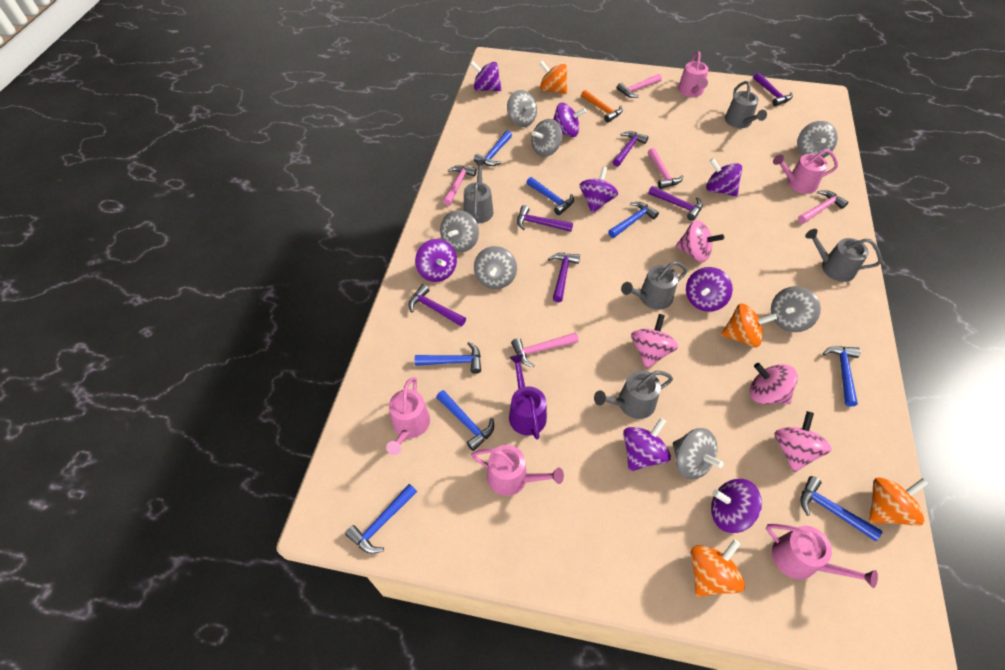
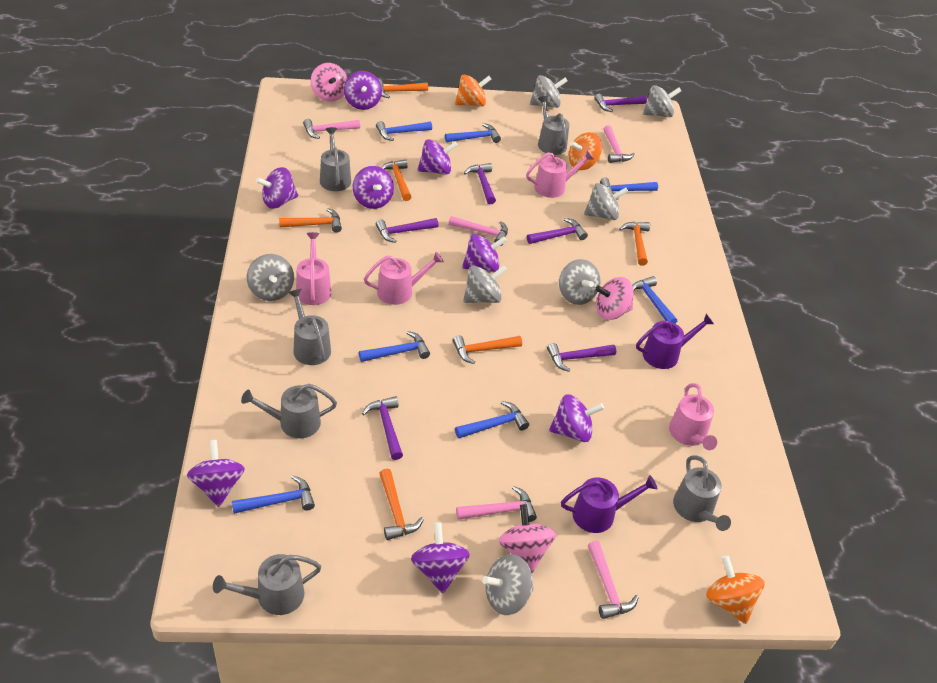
blue hammer: 8 -> 7
grey watering can: 5 -> 6
orange hammer: 1 -> 6
orange spinning top: 4 -> 3
pink spinning top: 4 -> 3
pink watering can: 5 -> 4
purple watering can: 1 -> 2

